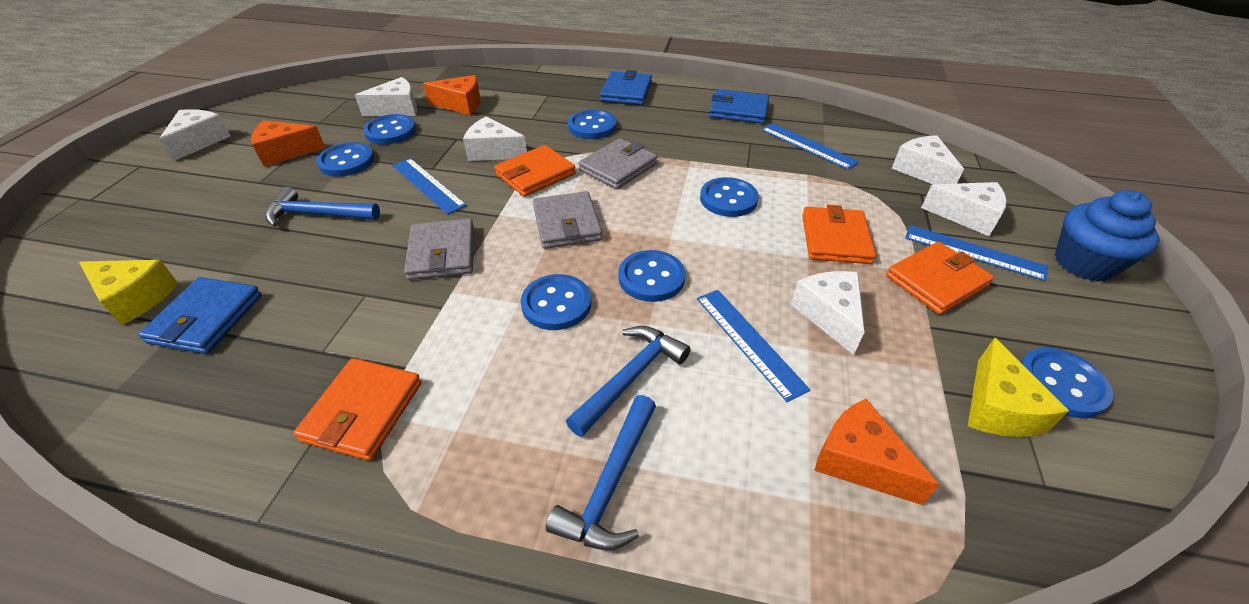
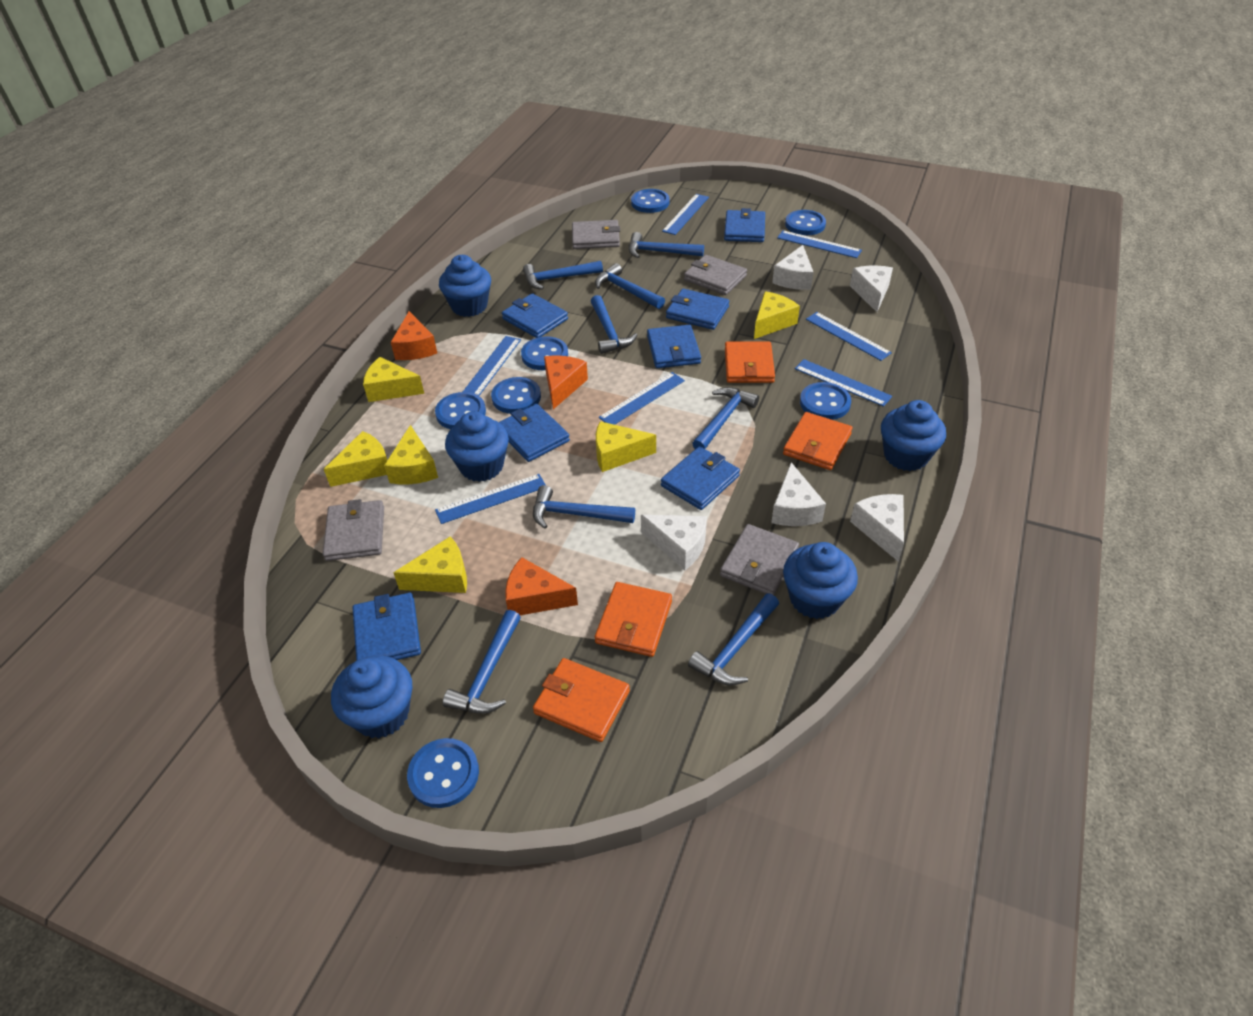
blue cupcake: 1 -> 5
blue hammer: 3 -> 8
blue ruler: 4 -> 7
blue wallet: 3 -> 7
grey wallet: 3 -> 4
white cheese: 6 -> 5
yellow cheese: 2 -> 6

